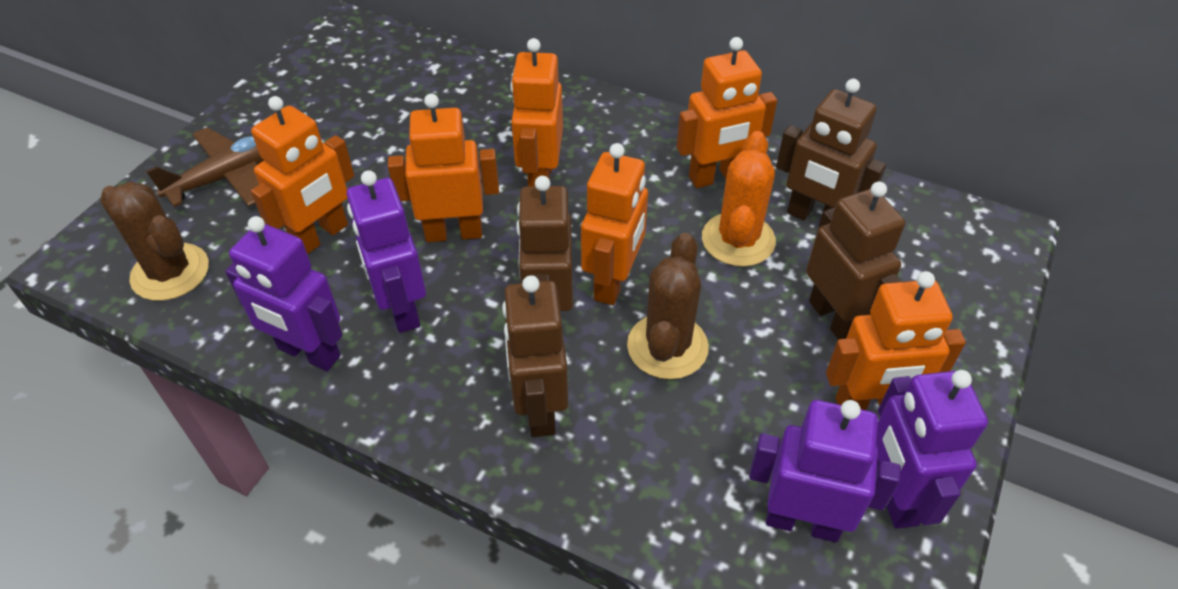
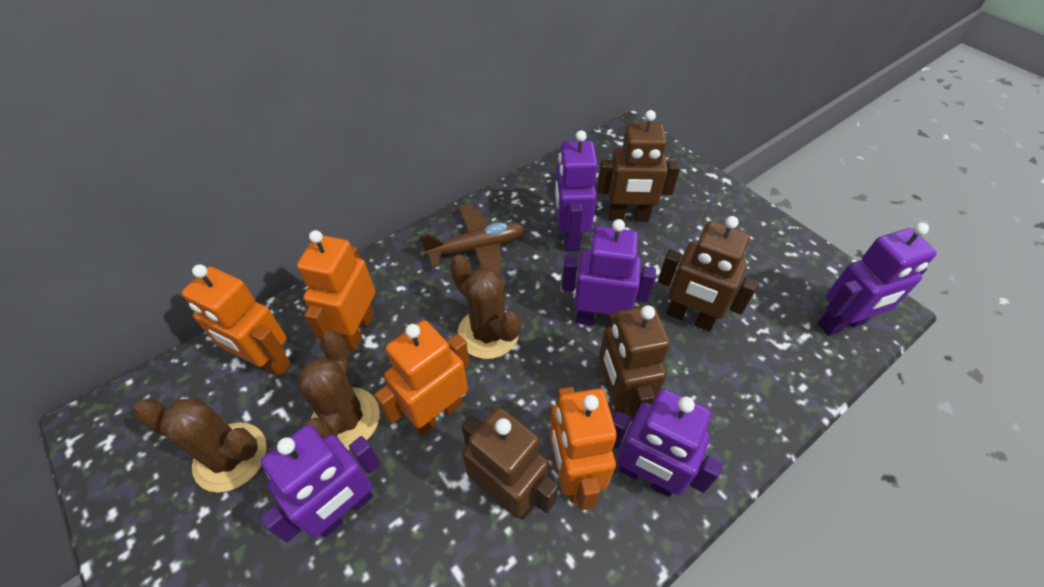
brown cactus: 2 -> 3
orange cactus: 1 -> 0
orange robot: 6 -> 4
purple robot: 4 -> 5

